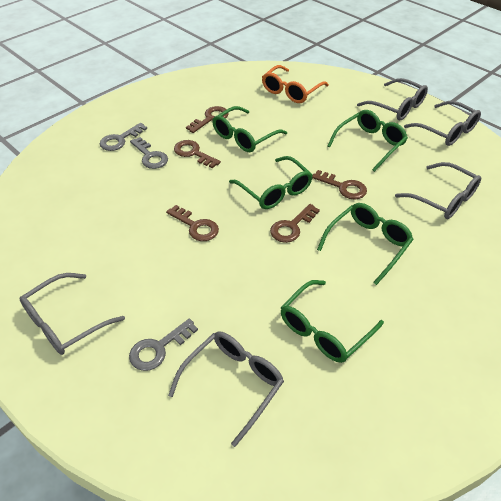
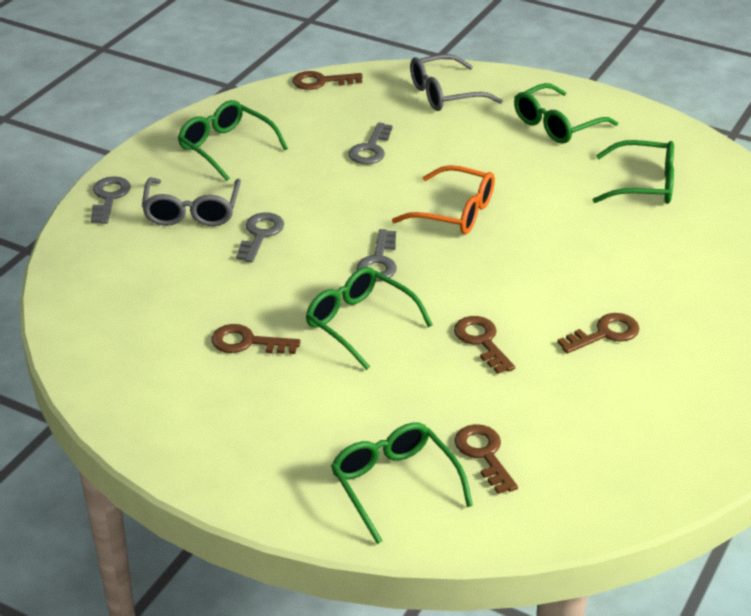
grey glasses: 5 -> 2
grey key: 3 -> 4

